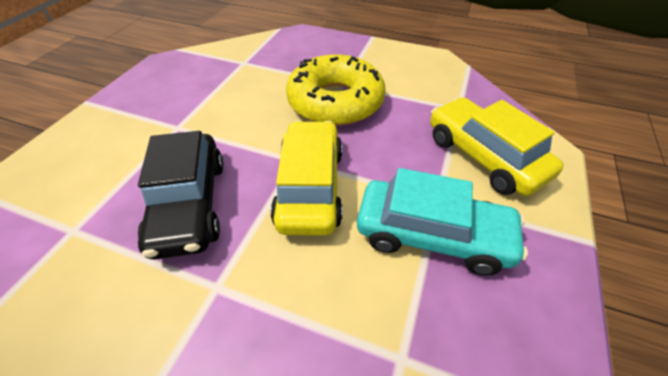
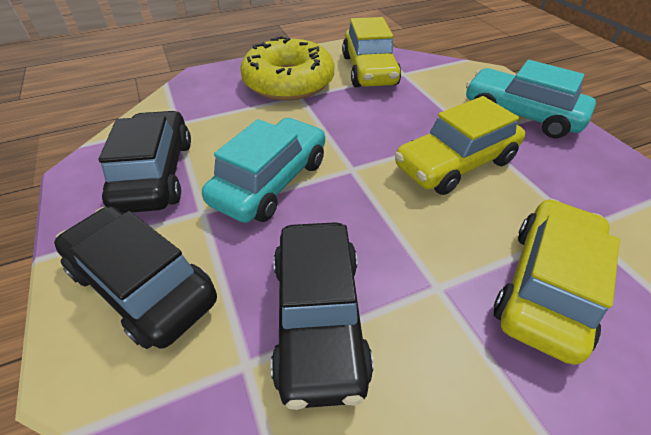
black car: 1 -> 3
turquoise car: 1 -> 2
yellow car: 2 -> 3

